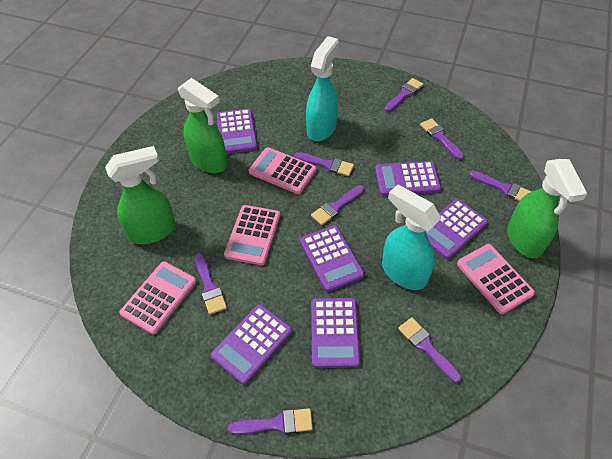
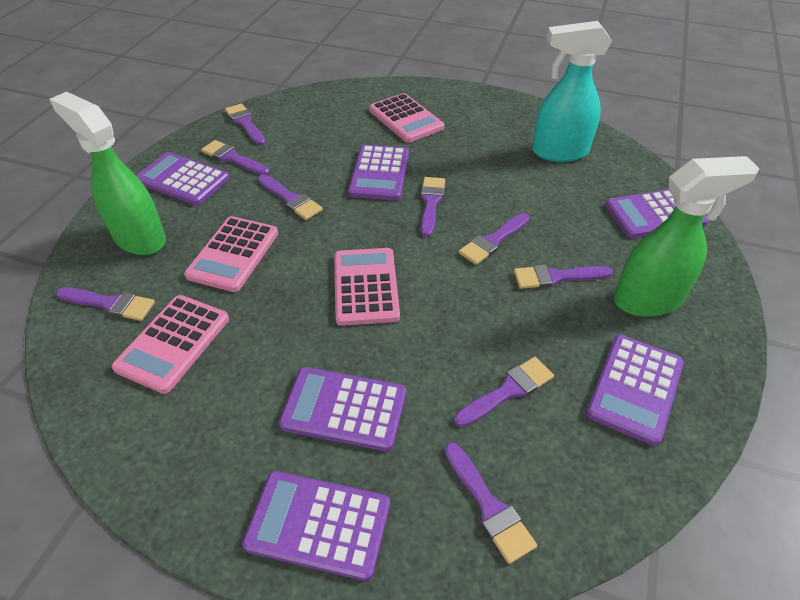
green spray bottle: 3 -> 2
purple brush: 8 -> 9
turquoise spray bottle: 2 -> 1

